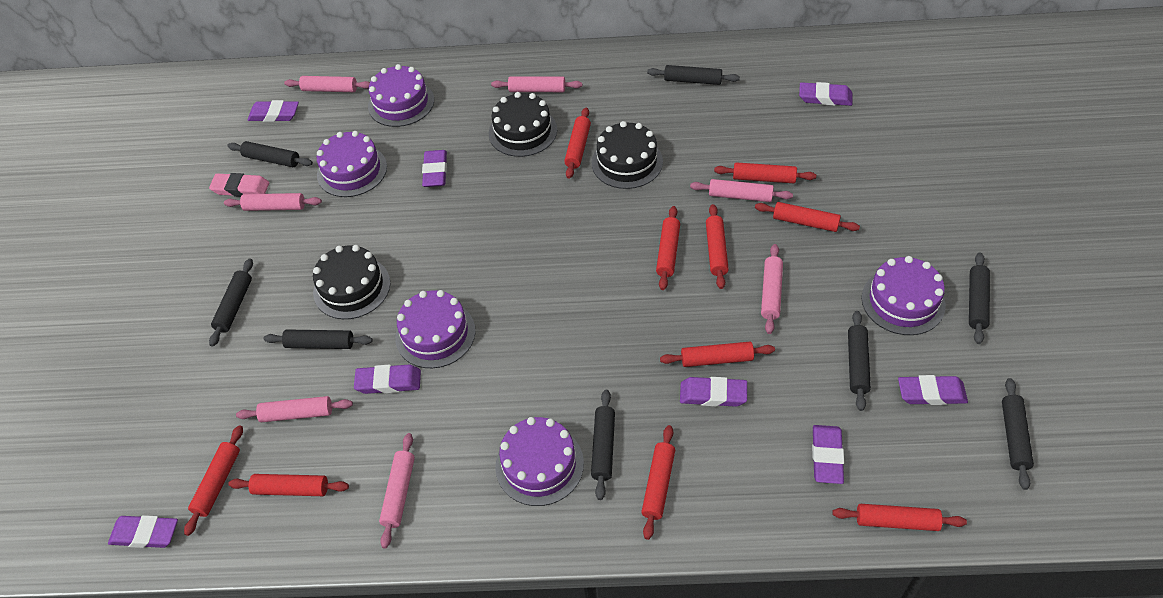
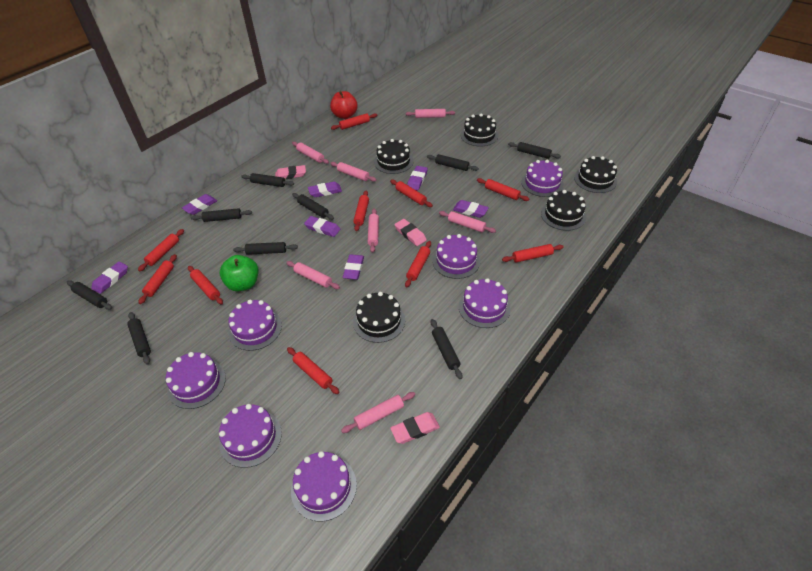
black cake: 3 -> 5
black rolling pin: 8 -> 9
green apple: 0 -> 1
pink eraser: 1 -> 3
purple cake: 5 -> 7
purple eraser: 8 -> 7
red apple: 0 -> 1

